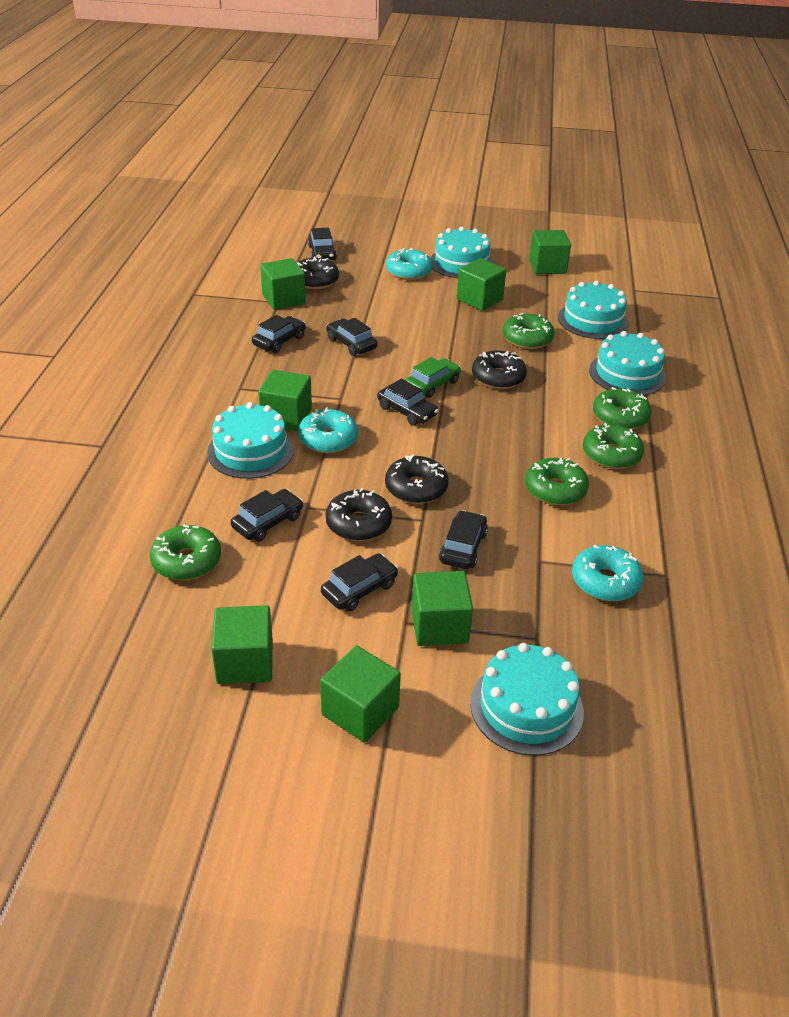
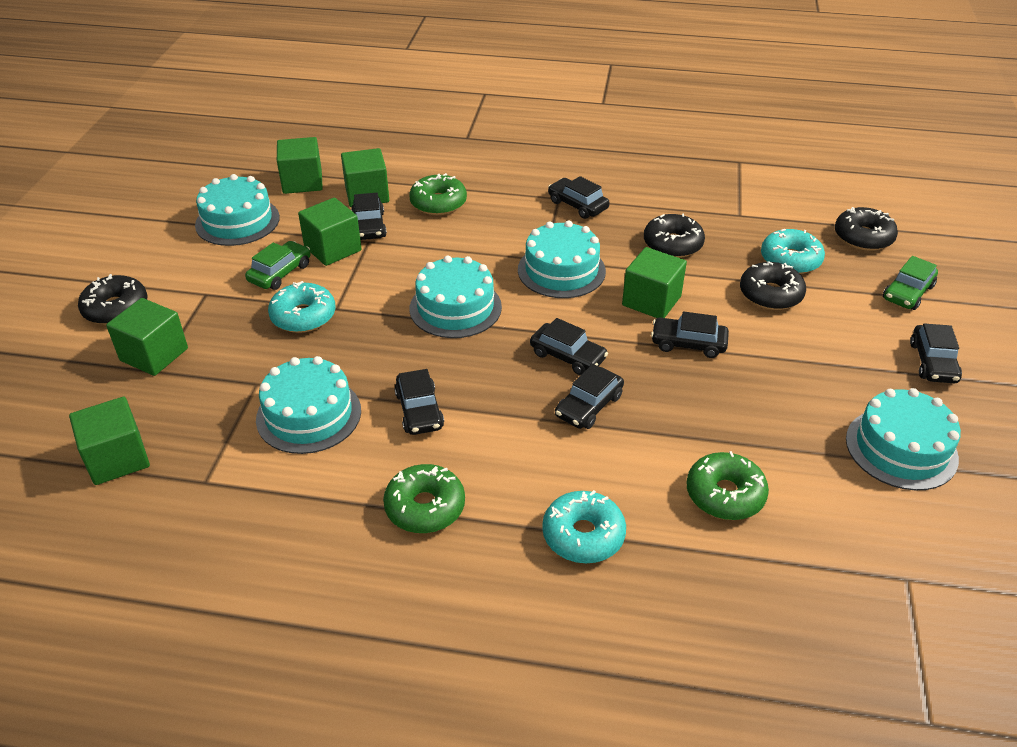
green car: 1 -> 2
green cube: 7 -> 6
green donut: 5 -> 3

